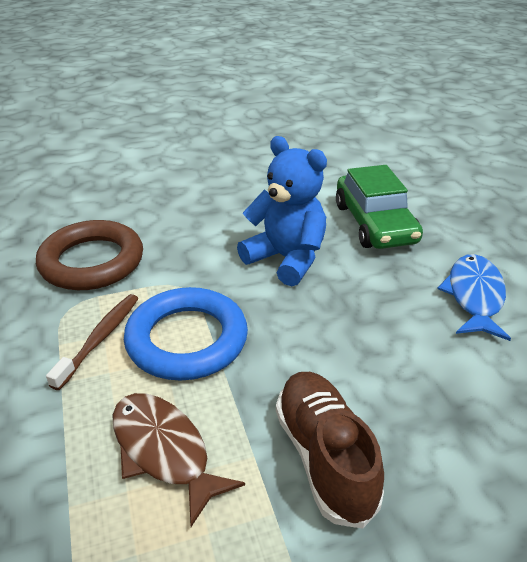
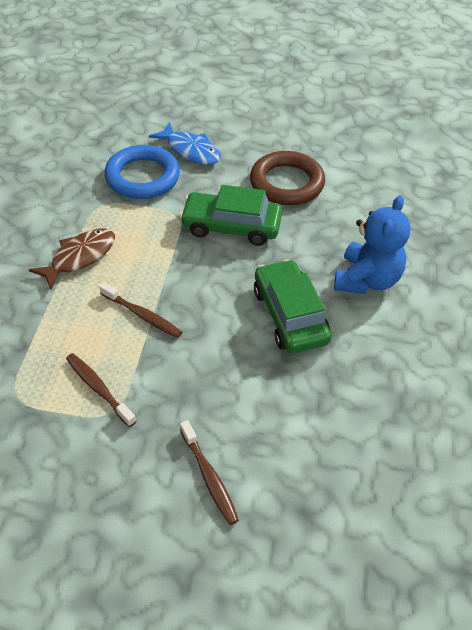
brown shoe: 1 -> 0
brown toothbrush: 1 -> 3
green car: 1 -> 2

